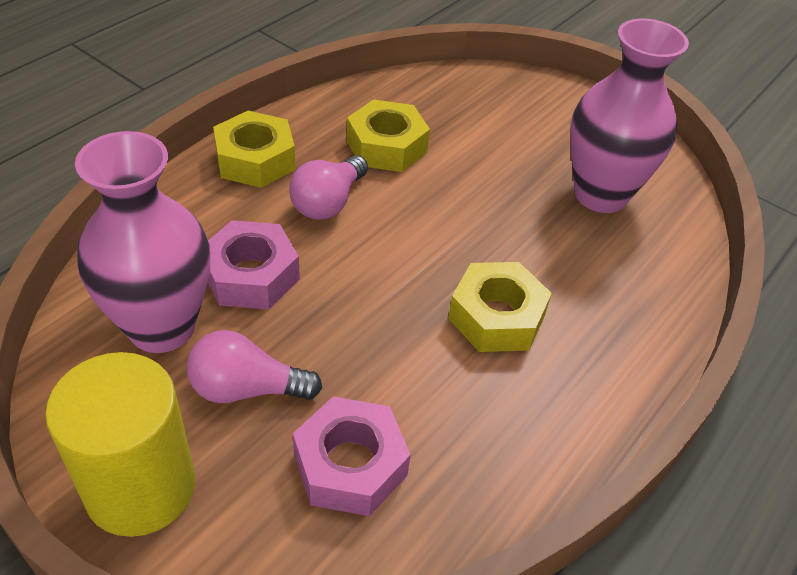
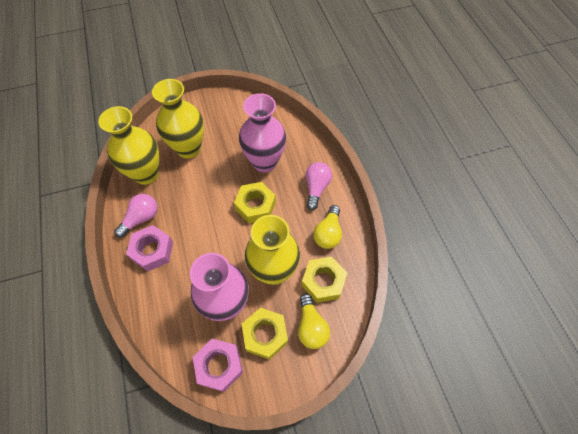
yellow cylinder: 1 -> 0
yellow light bulb: 0 -> 2
yellow vase: 0 -> 3

